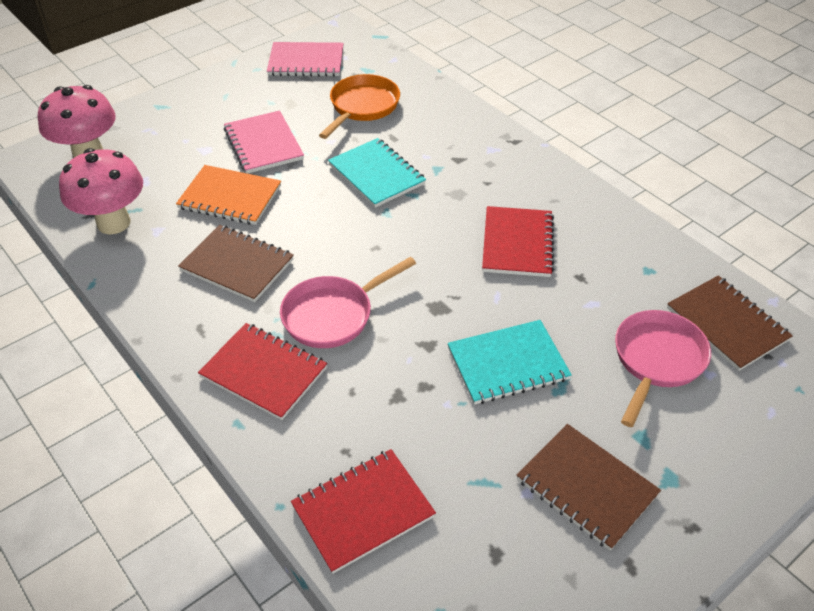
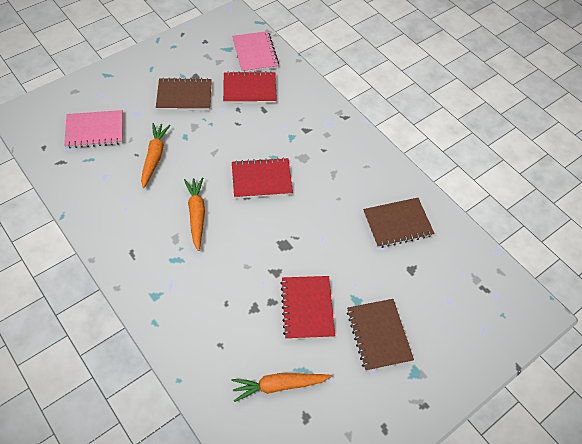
orange carrot: 0 -> 3
orange notebook: 1 -> 0
orange pan: 1 -> 0
pink mushroom: 2 -> 0
pink pan: 2 -> 0
turquoise notebook: 2 -> 0

